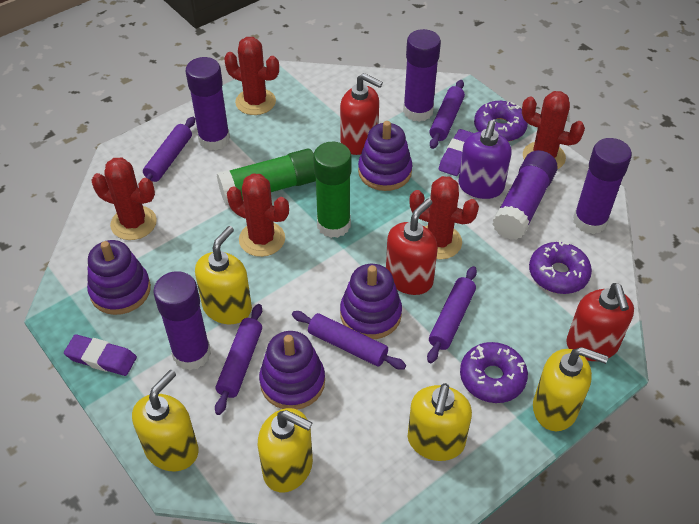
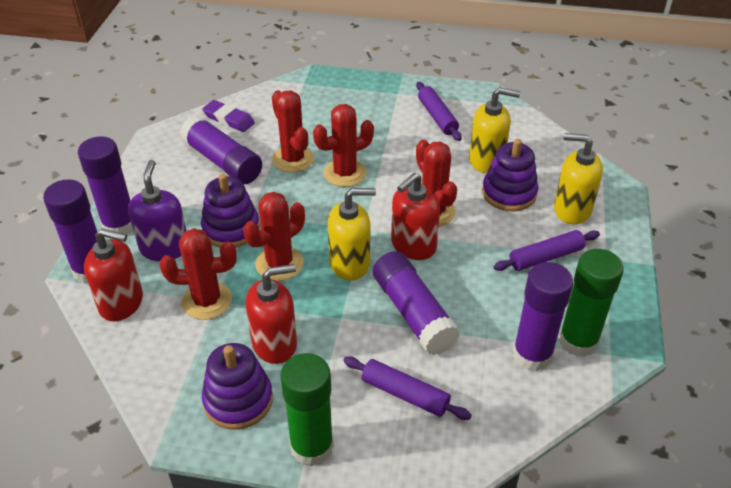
purple donut: 3 -> 0
purple eraser: 2 -> 1
purple rolling pin: 5 -> 3
purple stacking toy: 4 -> 3
yellow soap dispenser: 5 -> 3

